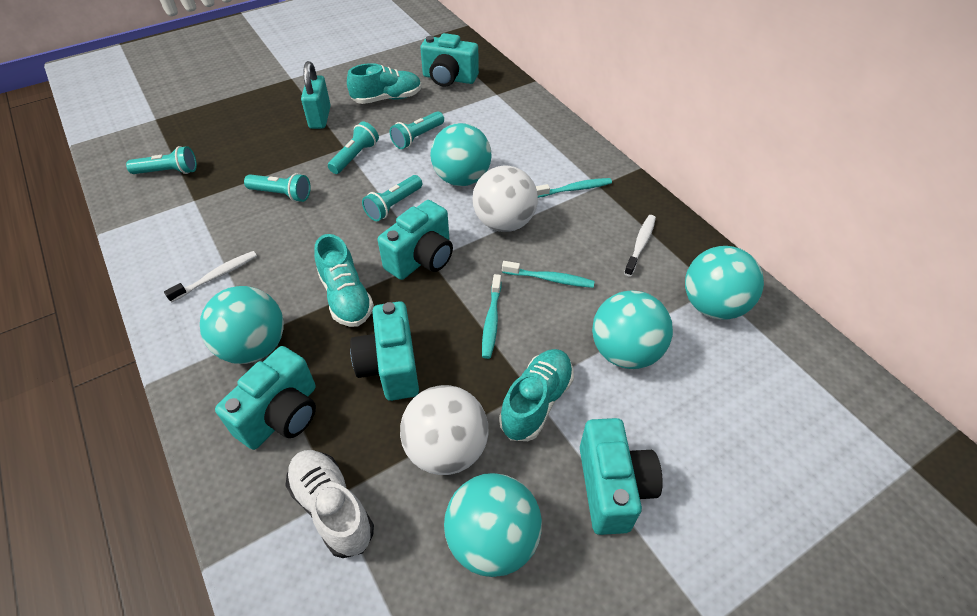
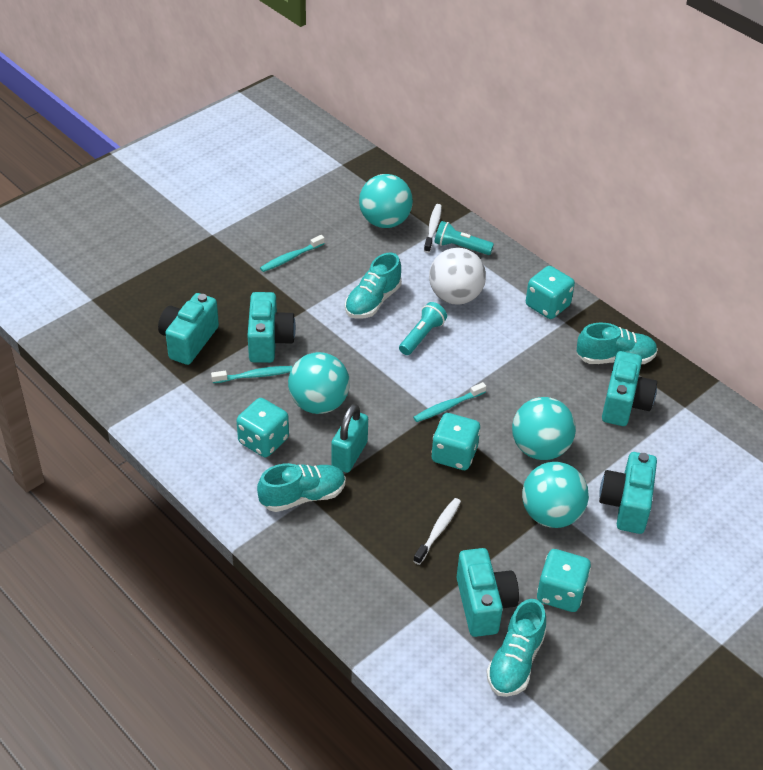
turquoise ball: 5 -> 4
turquoise dice: 0 -> 4
turquoise flashlight: 5 -> 2
turquoise shoe: 3 -> 4
white ball: 2 -> 1
white shoe: 1 -> 0

